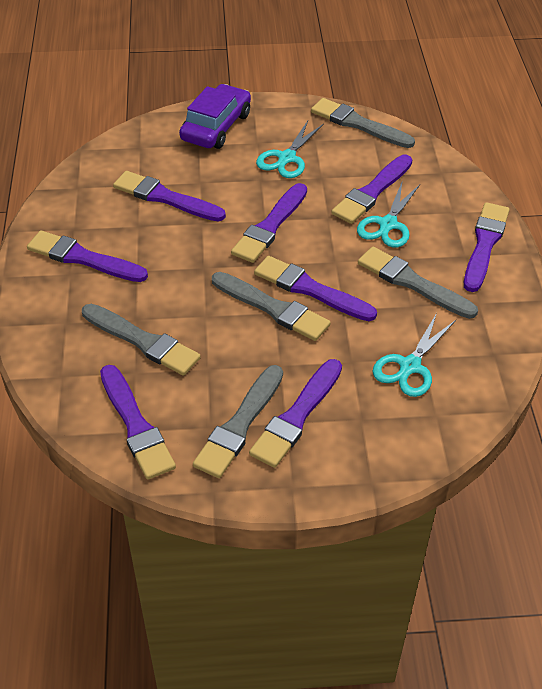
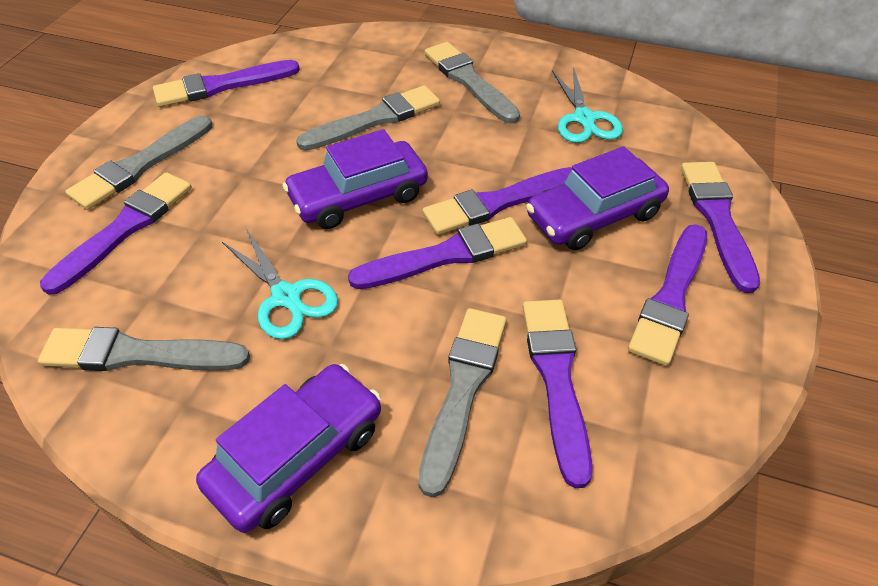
purple brush: 8 -> 7
purple car: 1 -> 3
turquoise scissors: 3 -> 2

